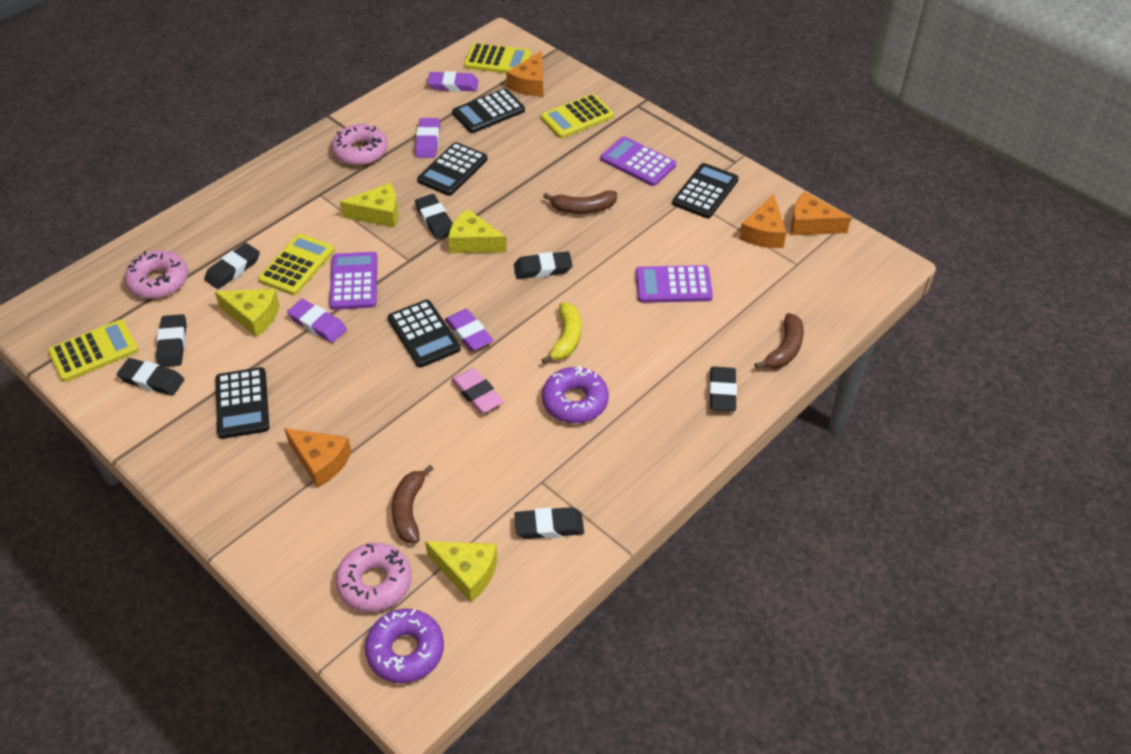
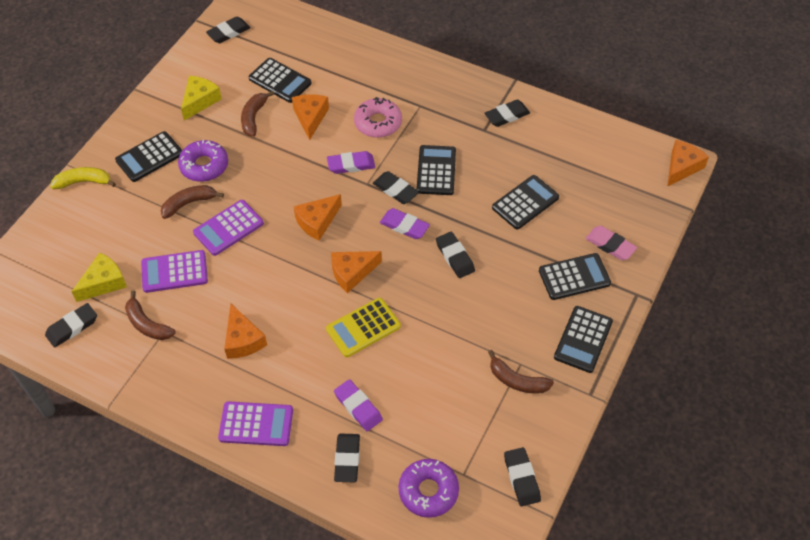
black calculator: 5 -> 6
brown banana: 3 -> 4
orange cheese: 4 -> 5
pink donut: 3 -> 1
purple eraser: 4 -> 3
yellow calculator: 4 -> 1
yellow cheese: 4 -> 2

